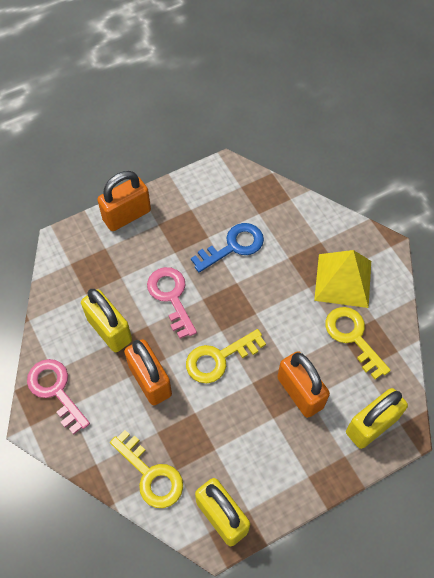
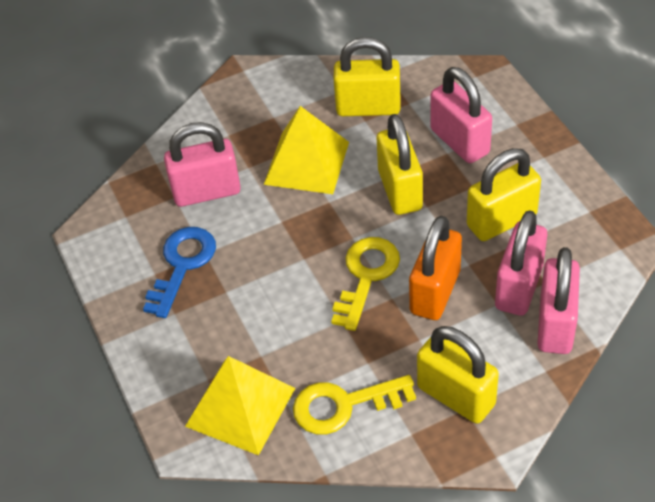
orange padlock: 3 -> 1
pink key: 2 -> 0
pink padlock: 0 -> 4
yellow key: 3 -> 2
yellow padlock: 3 -> 4
yellow pyramid: 1 -> 2

